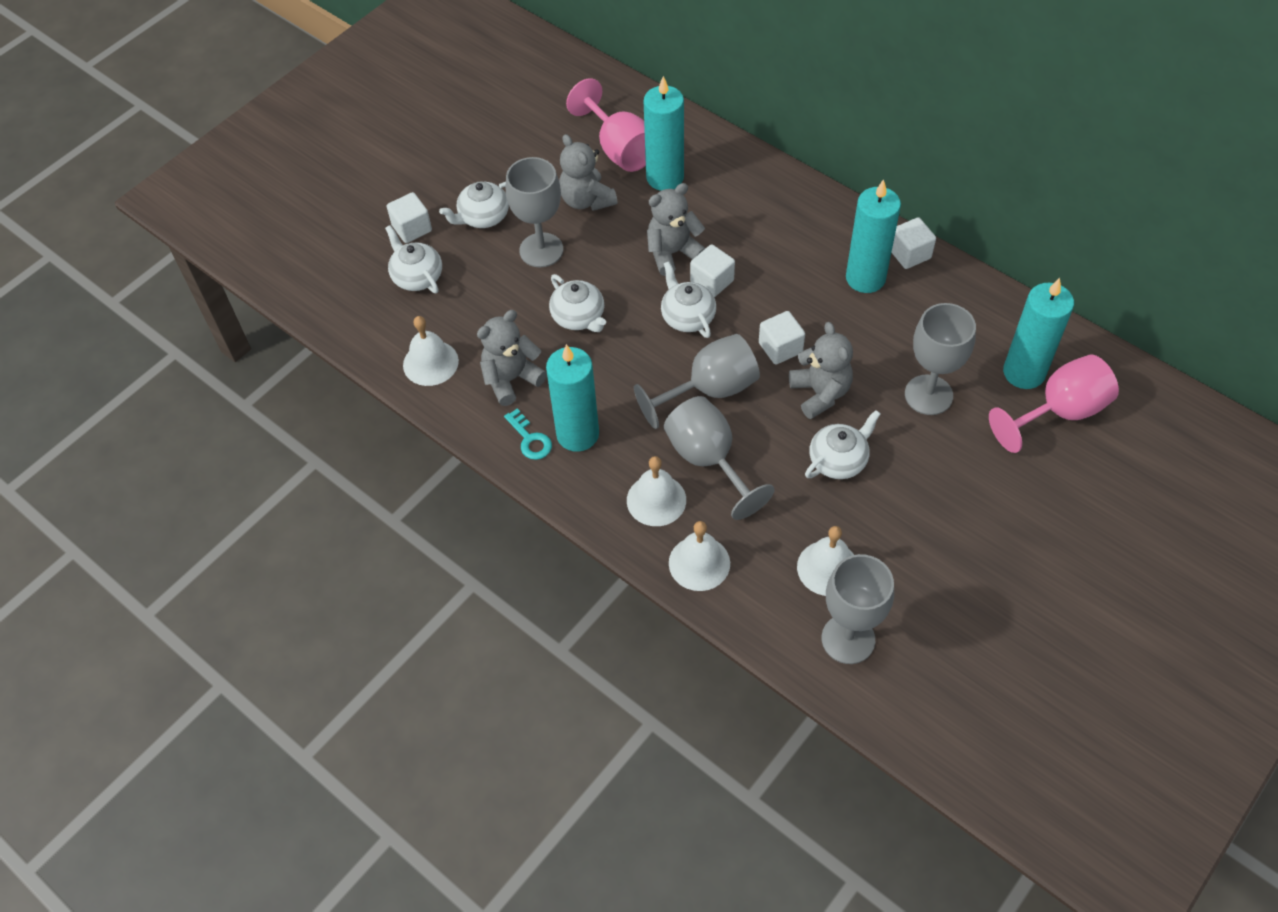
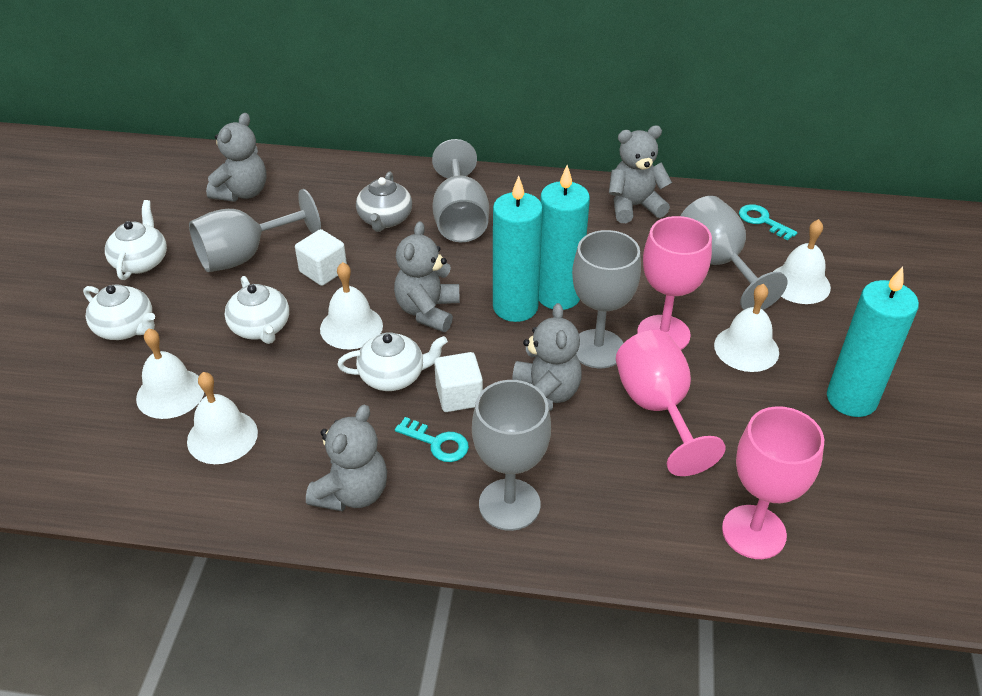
grey teapot: 0 -> 1
grey teddy bear: 4 -> 5
pink goblet: 2 -> 3
turquoise candle: 4 -> 3
turquoise key: 1 -> 2
white bell: 4 -> 5
white cube: 4 -> 2
white teapot: 5 -> 4

